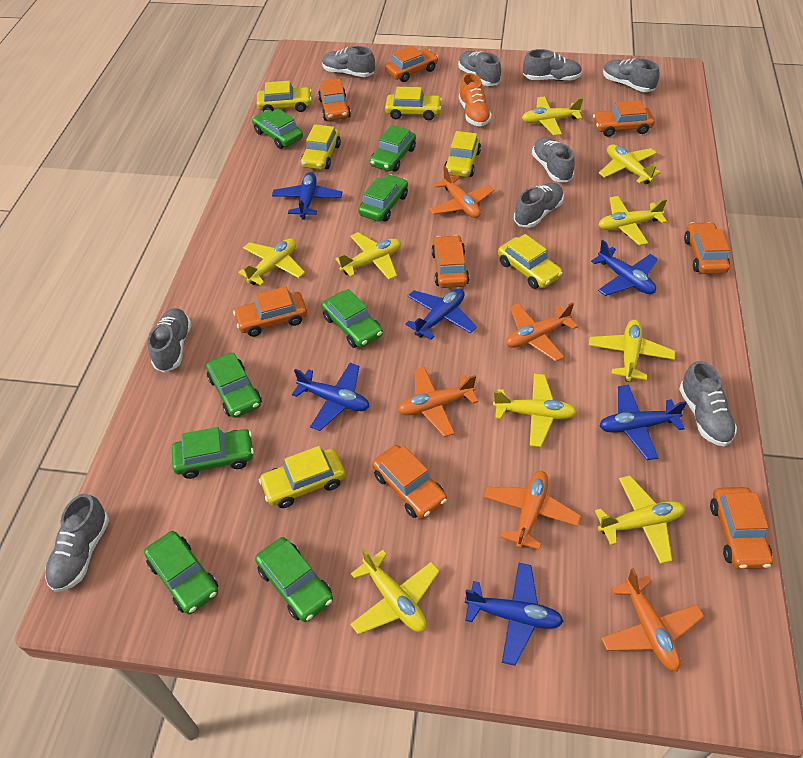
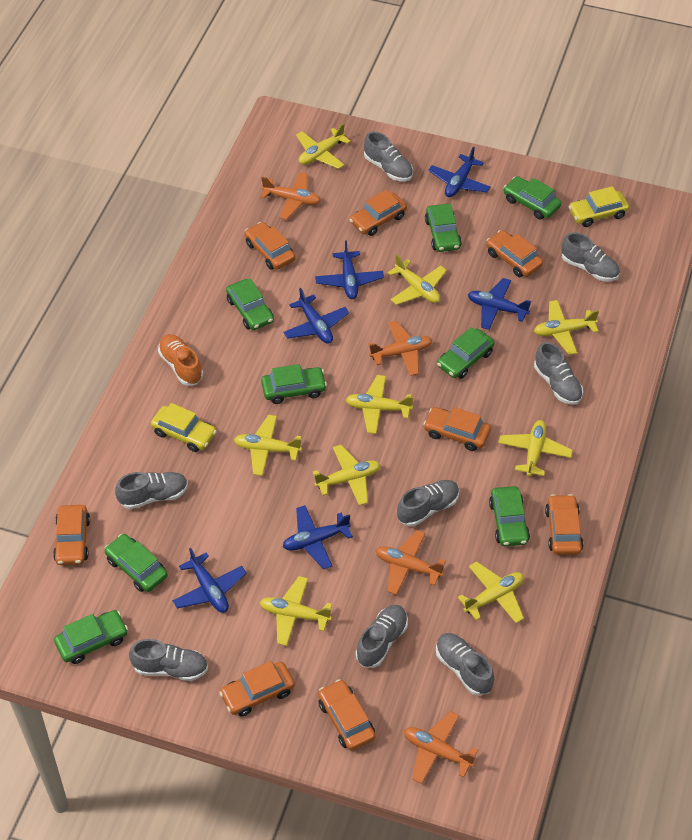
grey shoe: 9 -> 8
orange plane: 5 -> 4
yellow car: 6 -> 2

